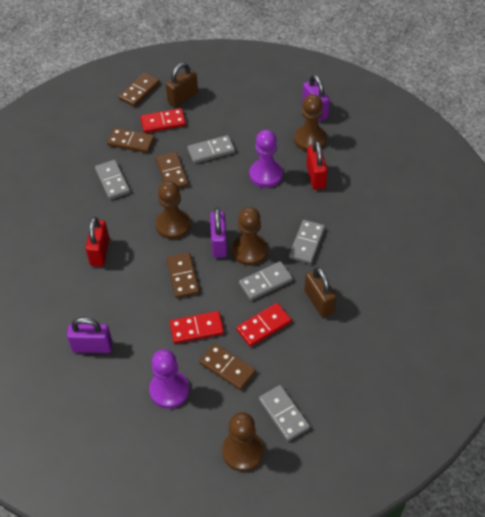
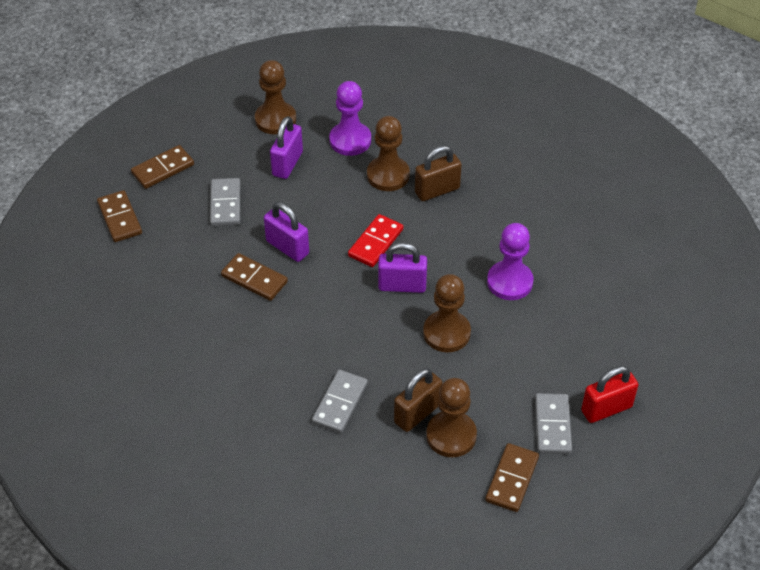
brown domino: 5 -> 4
grey domino: 5 -> 3
red domino: 3 -> 1
red padlock: 2 -> 1

